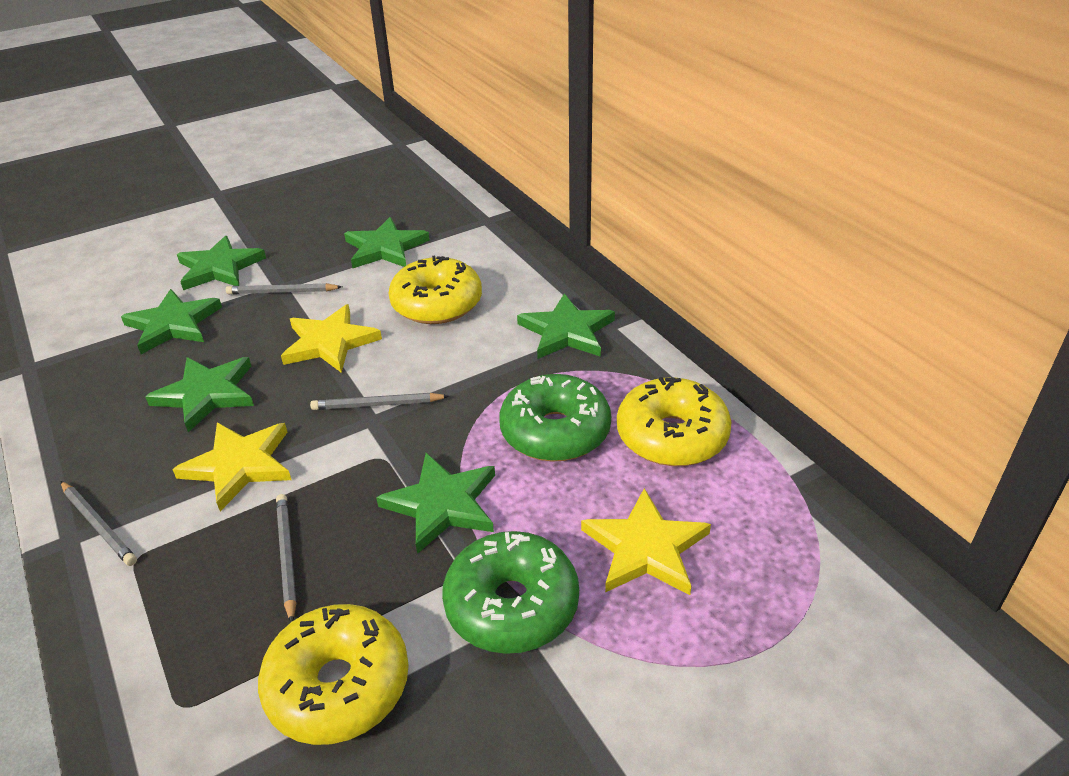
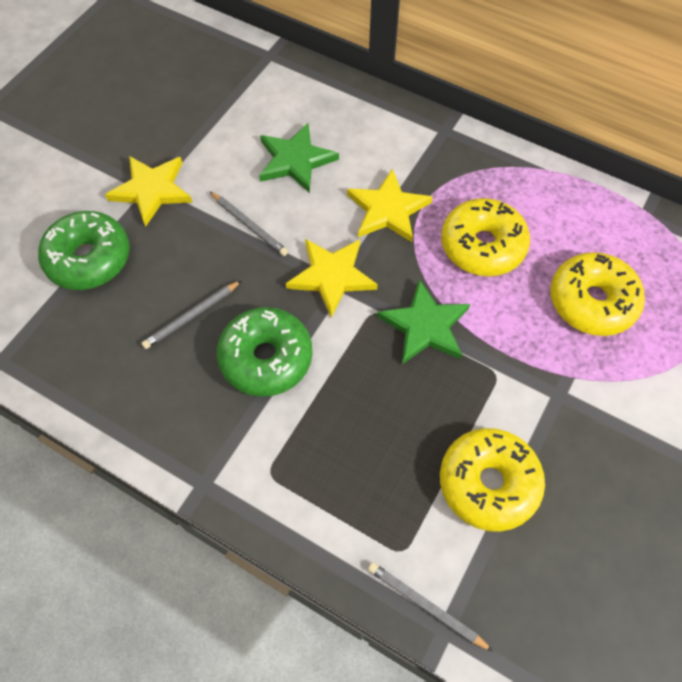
green star: 6 -> 2
grey pencil: 4 -> 3

